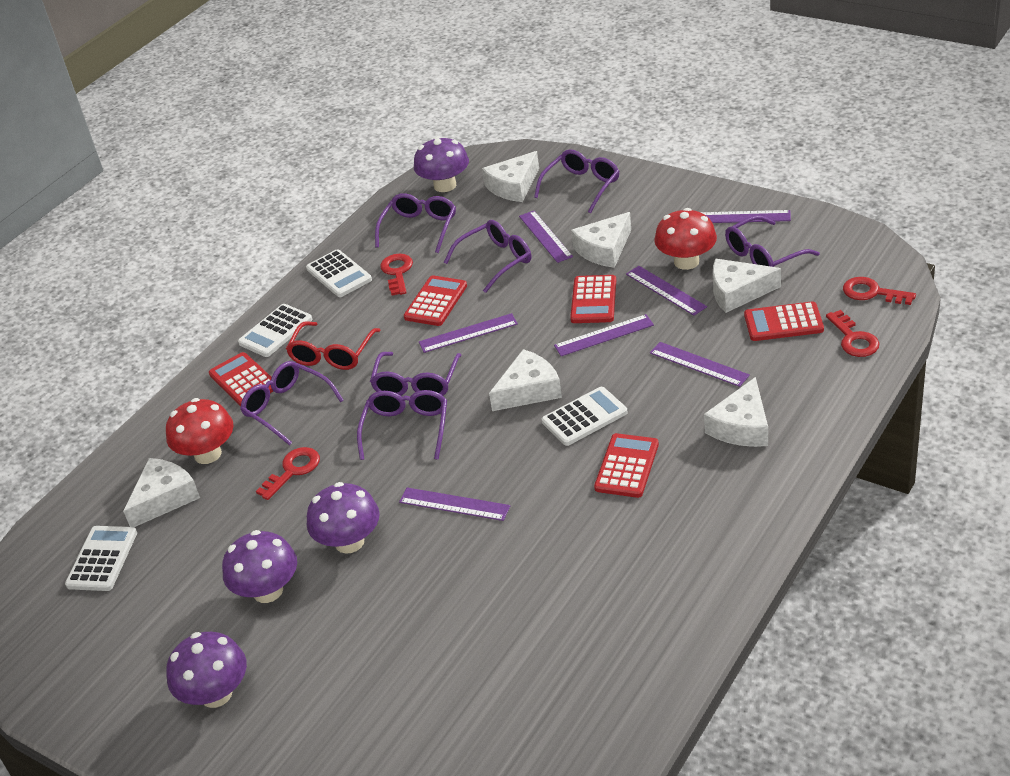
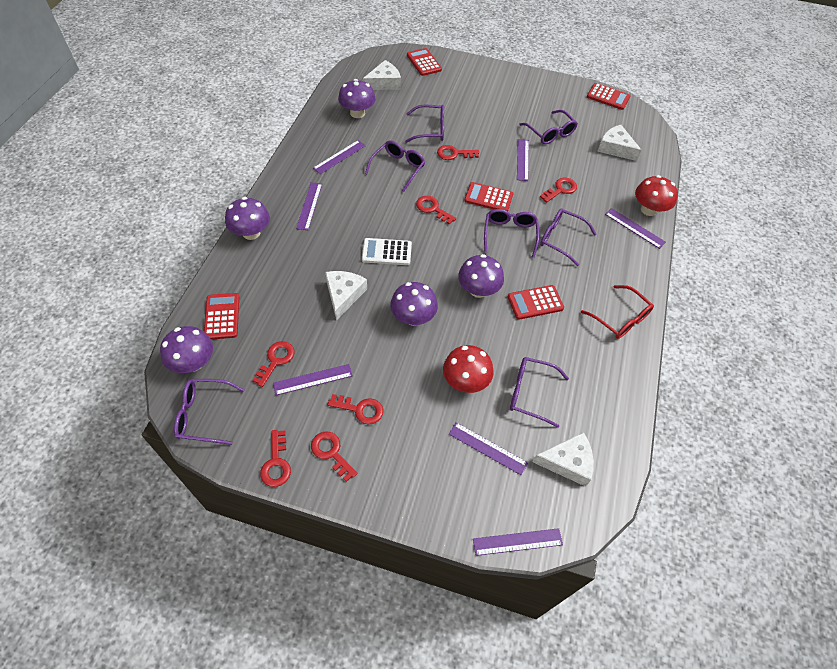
purple mushroom: 4 -> 5
red key: 4 -> 7
white calculator: 4 -> 1
white cheese: 6 -> 4

